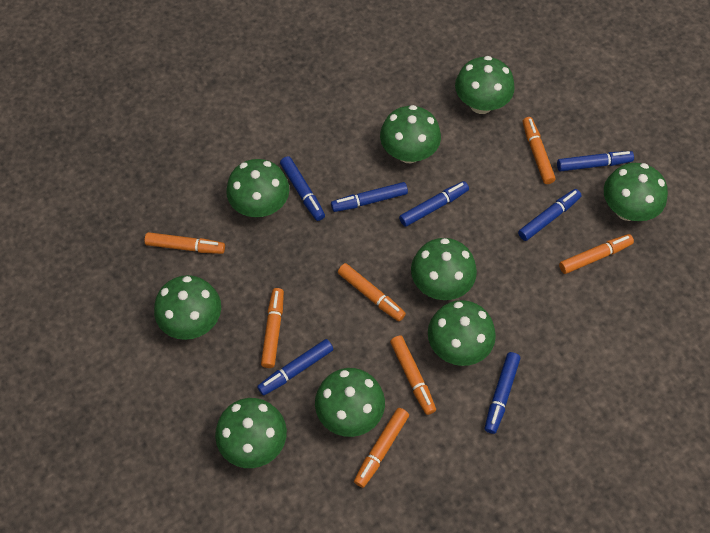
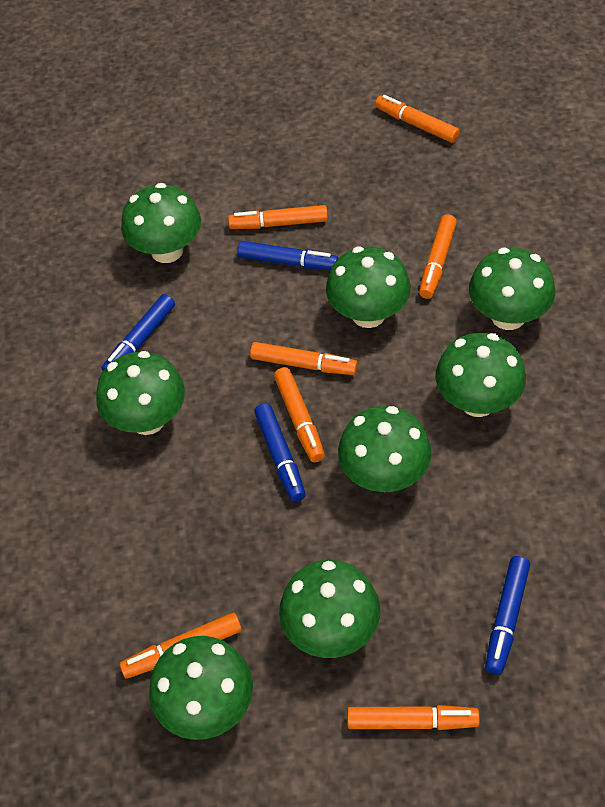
blue marker: 7 -> 4
green mushroom: 9 -> 8

